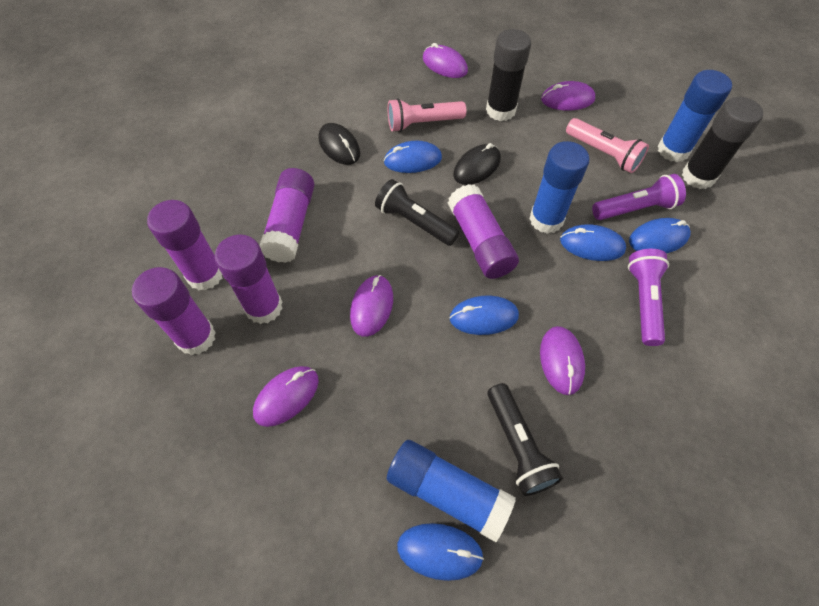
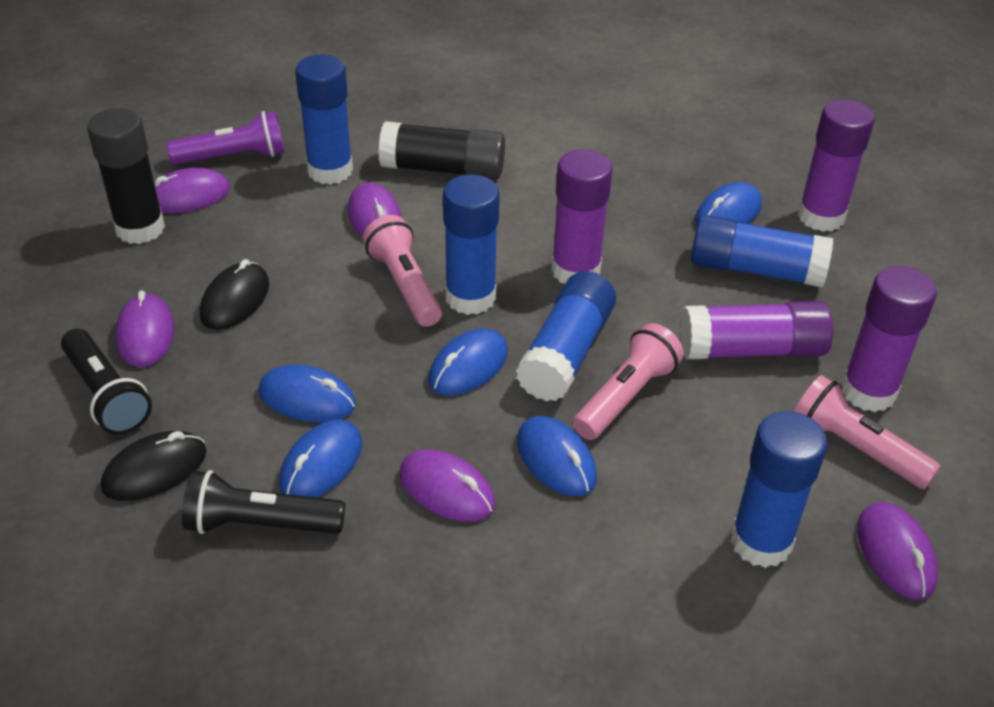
blue glue stick: 3 -> 5
pink flashlight: 2 -> 3
purple flashlight: 2 -> 1
purple glue stick: 5 -> 4

